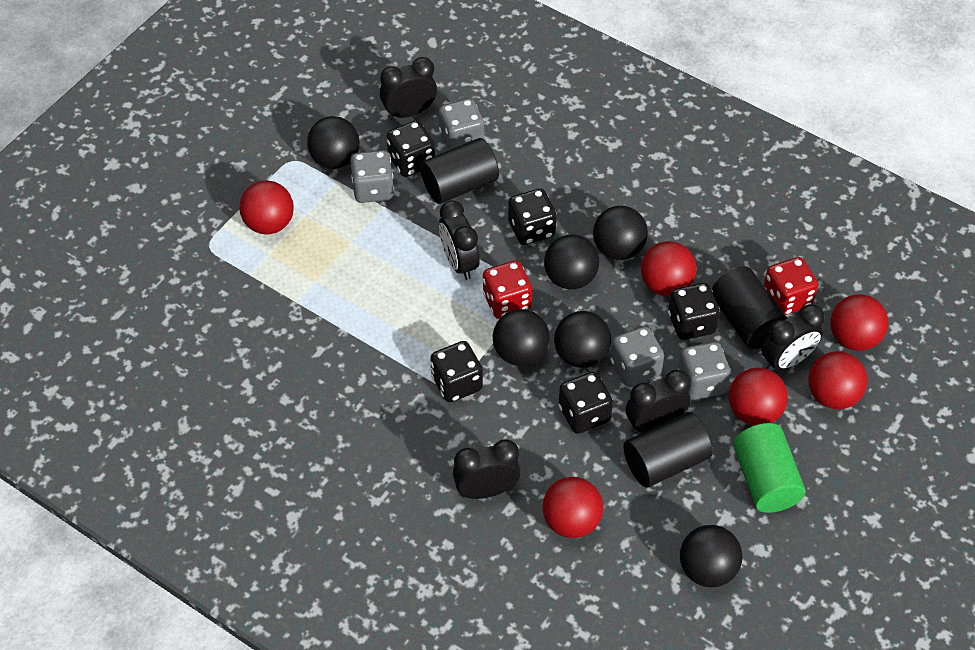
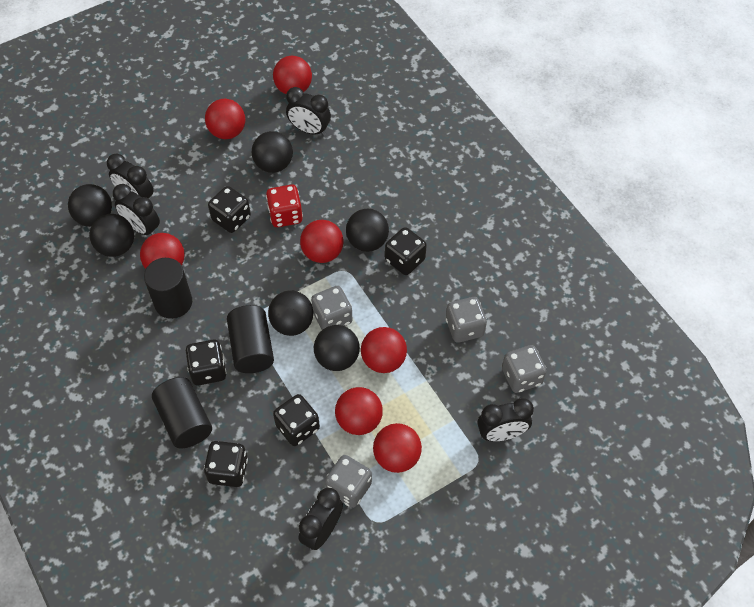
green cylinder: 1 -> 0
red ball: 6 -> 7
red dice: 2 -> 1

